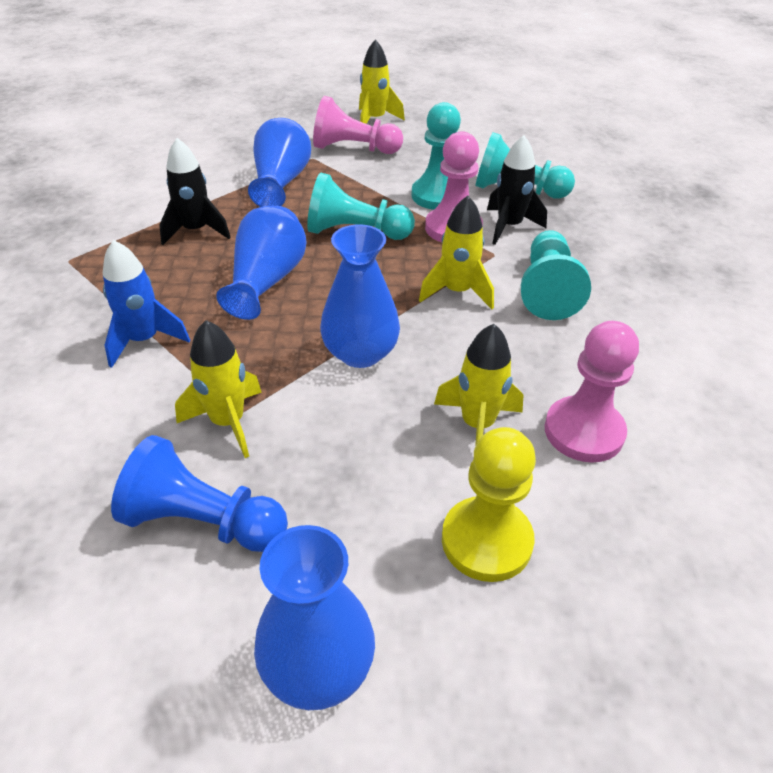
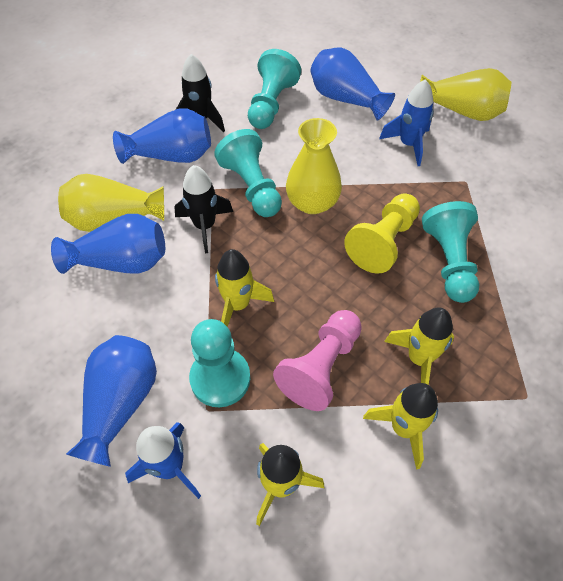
blue pawn: 1 -> 0
blue rocket: 1 -> 2
pink pawn: 3 -> 1
yellow vase: 0 -> 3

